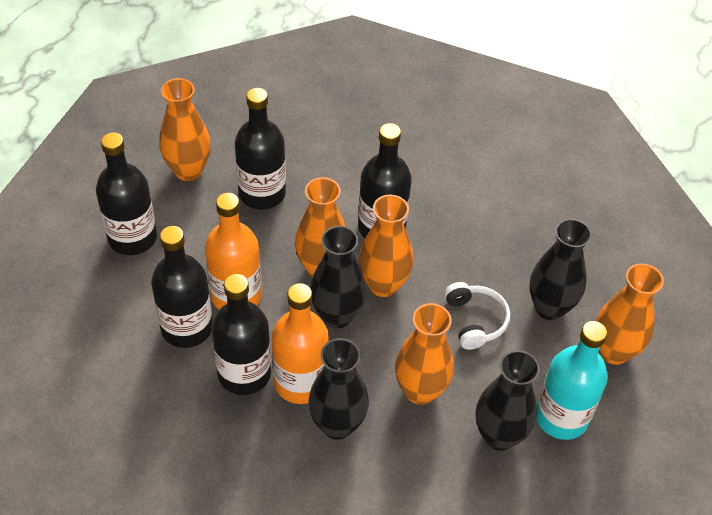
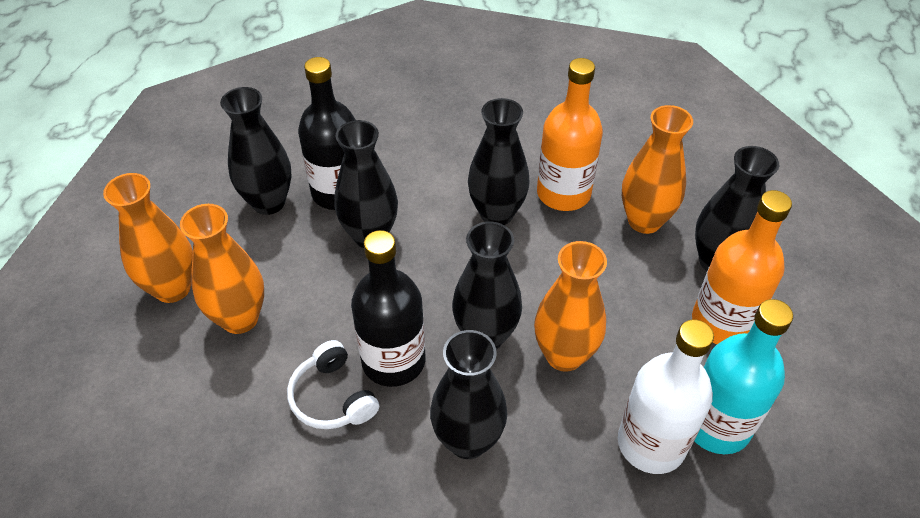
black bottle: 5 -> 2
black vase: 4 -> 6
orange vase: 5 -> 4
white bottle: 0 -> 1

